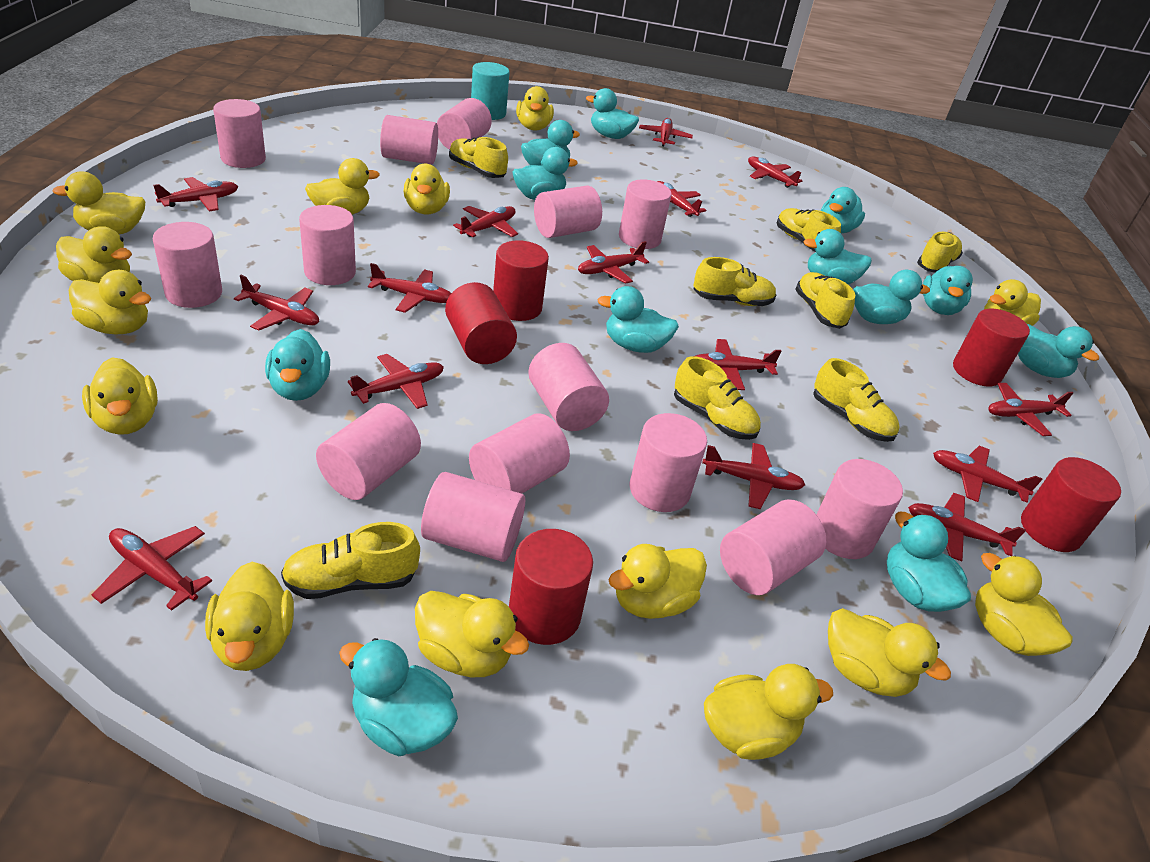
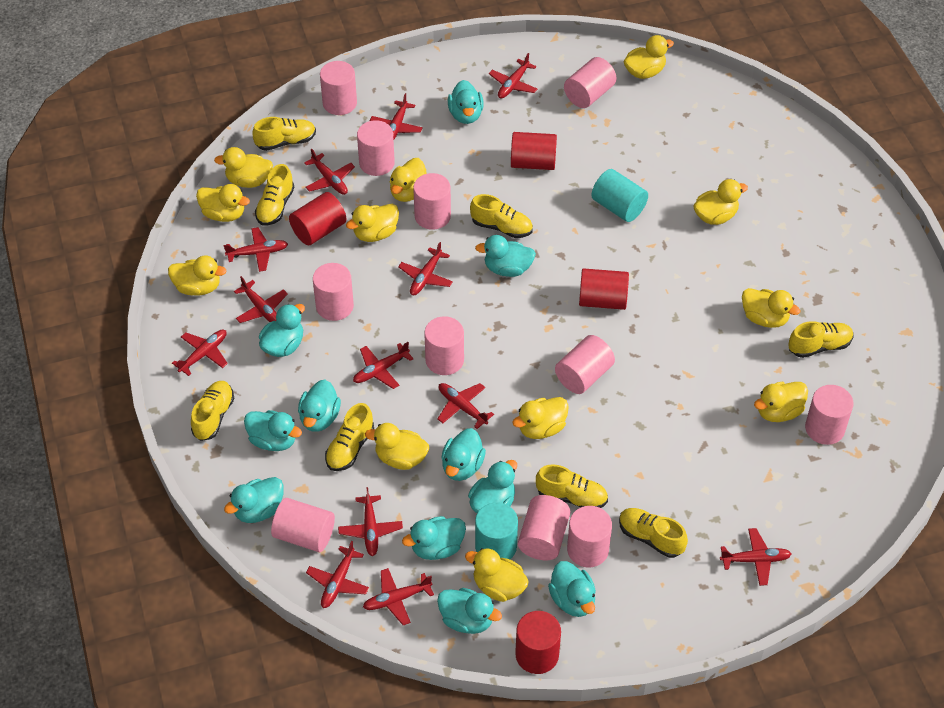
pink cylinder: 14 -> 11
red cylinder: 5 -> 4
red plane: 15 -> 13
turquoise cylinder: 1 -> 2
turquoise duck: 12 -> 11
yellow duck: 14 -> 12

